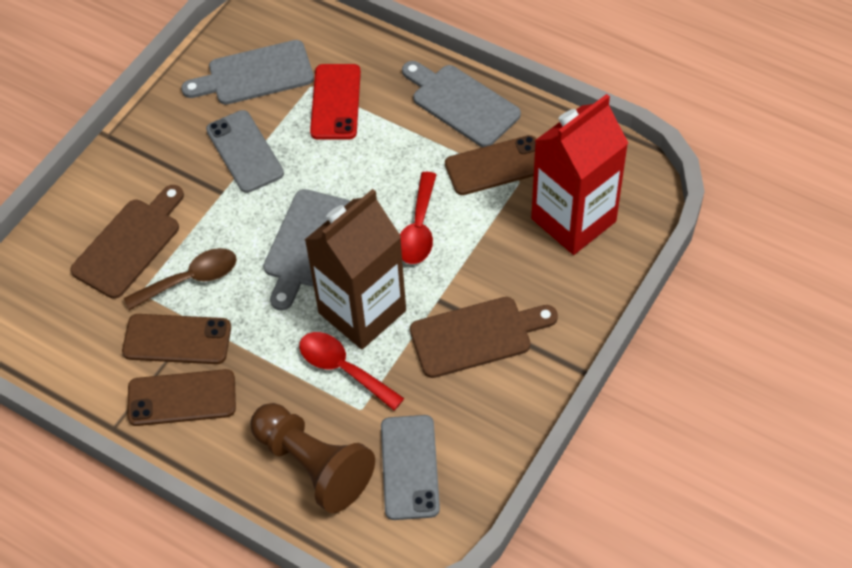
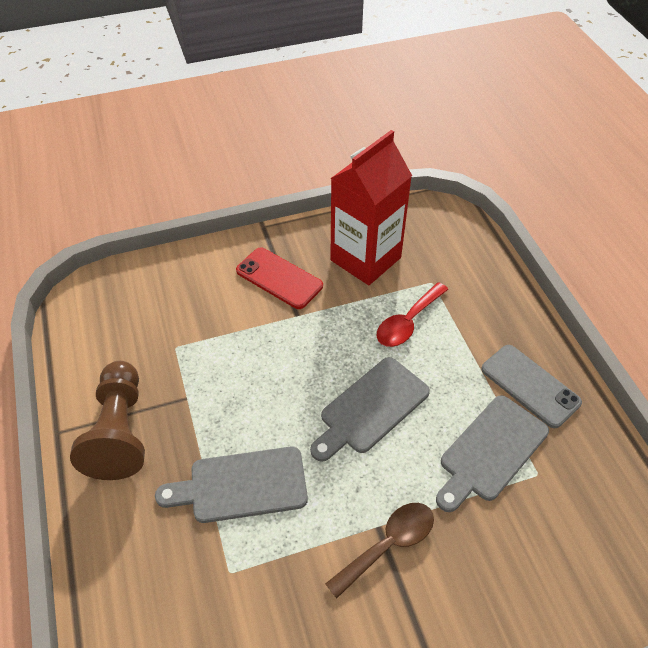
brown carton: 1 -> 0
brown cutting board: 2 -> 0
brown phone: 3 -> 0
grey phone: 2 -> 1
red spoon: 2 -> 1

